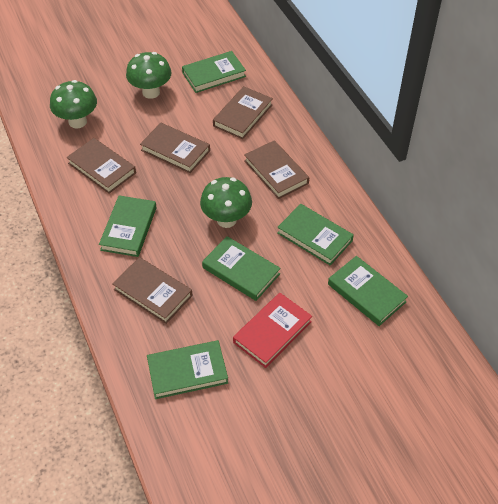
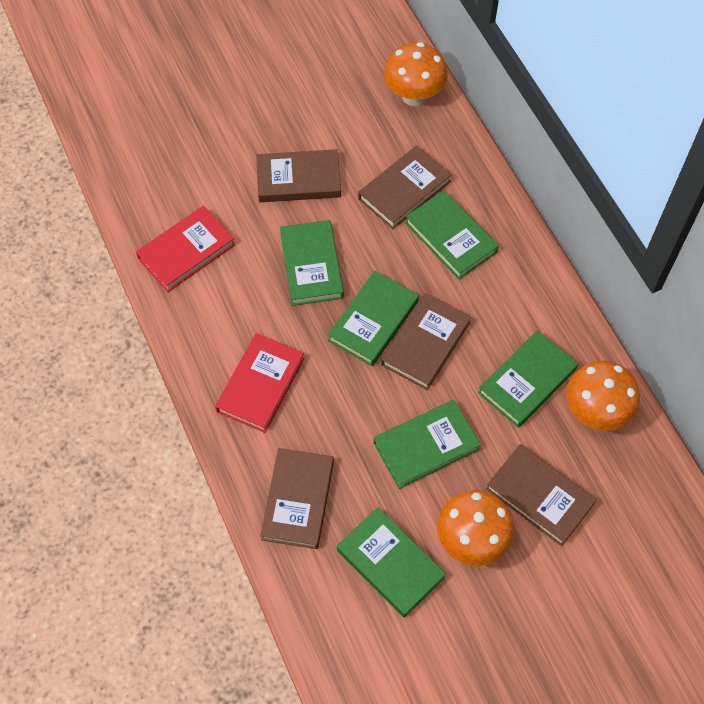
green mushroom: 3 -> 0
orange mushroom: 0 -> 3
red book: 1 -> 2

